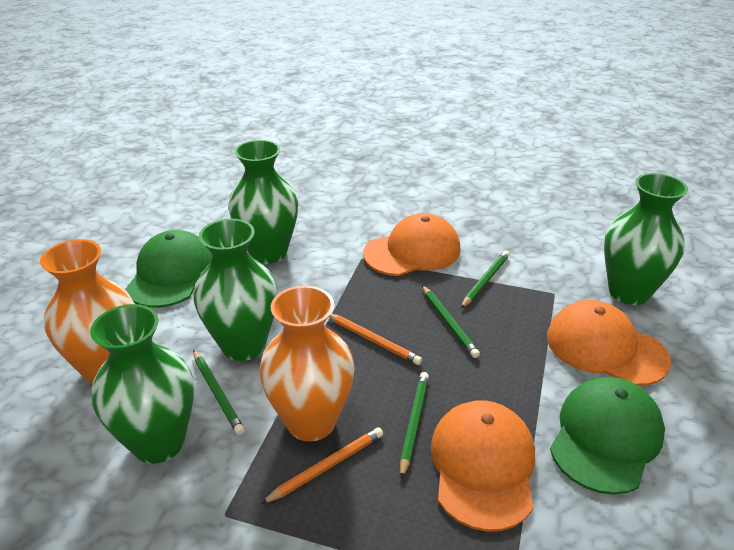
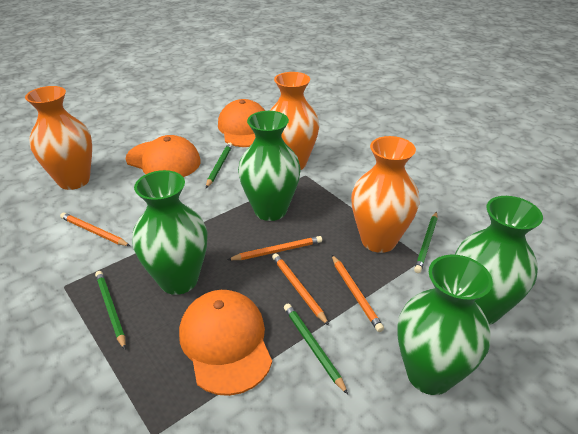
green cap: 2 -> 0
orange pencil: 2 -> 4
orange vase: 2 -> 3

